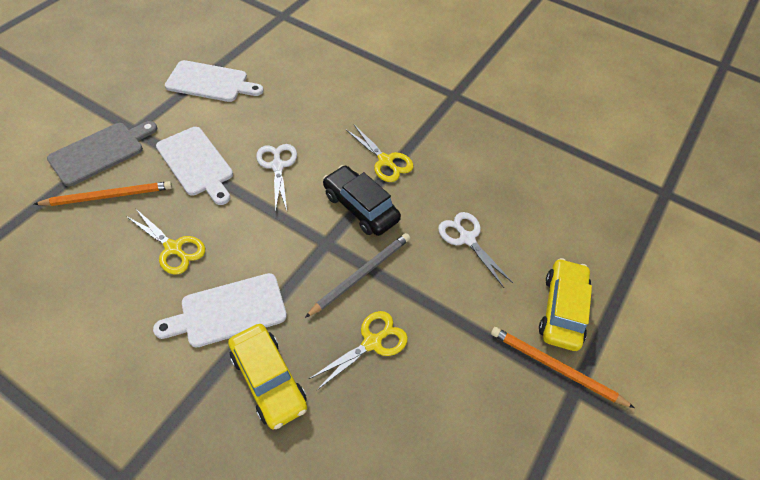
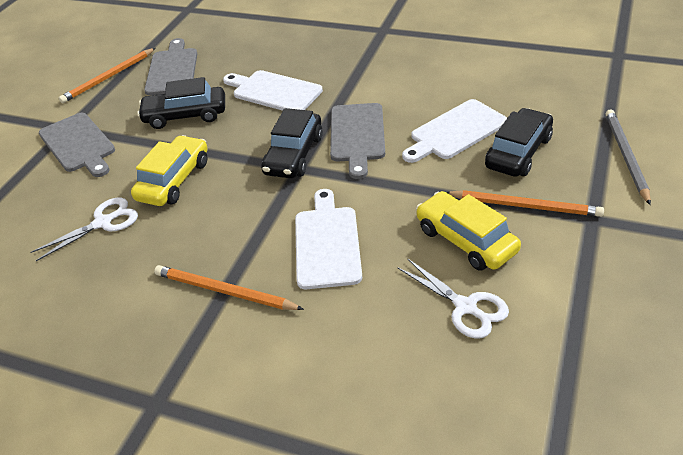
black car: 1 -> 3
grey cutting board: 1 -> 3
orange pencil: 2 -> 3
yellow scissors: 3 -> 0

